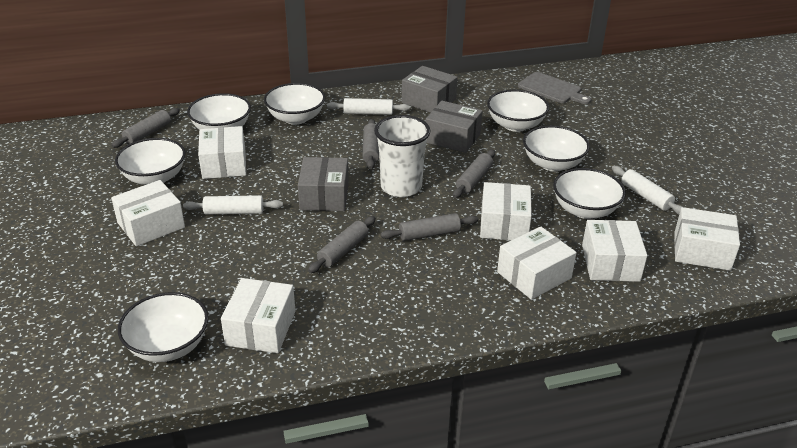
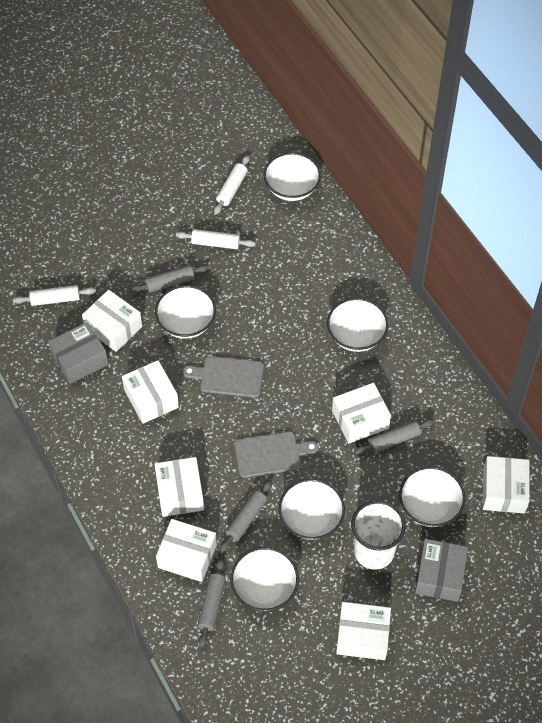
grey box: 3 -> 2
grey cutting board: 1 -> 2
grey rolling pin: 5 -> 4
white bowl: 7 -> 6

